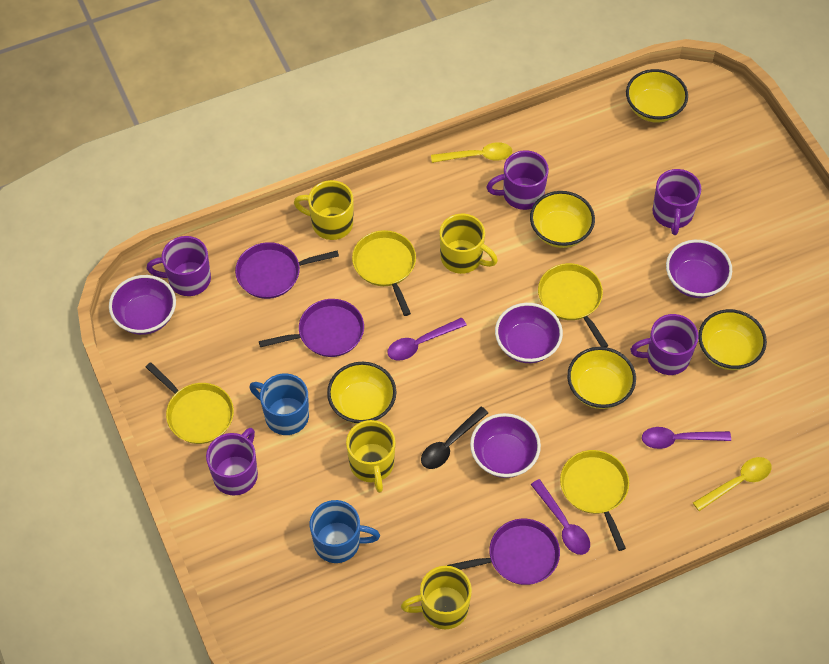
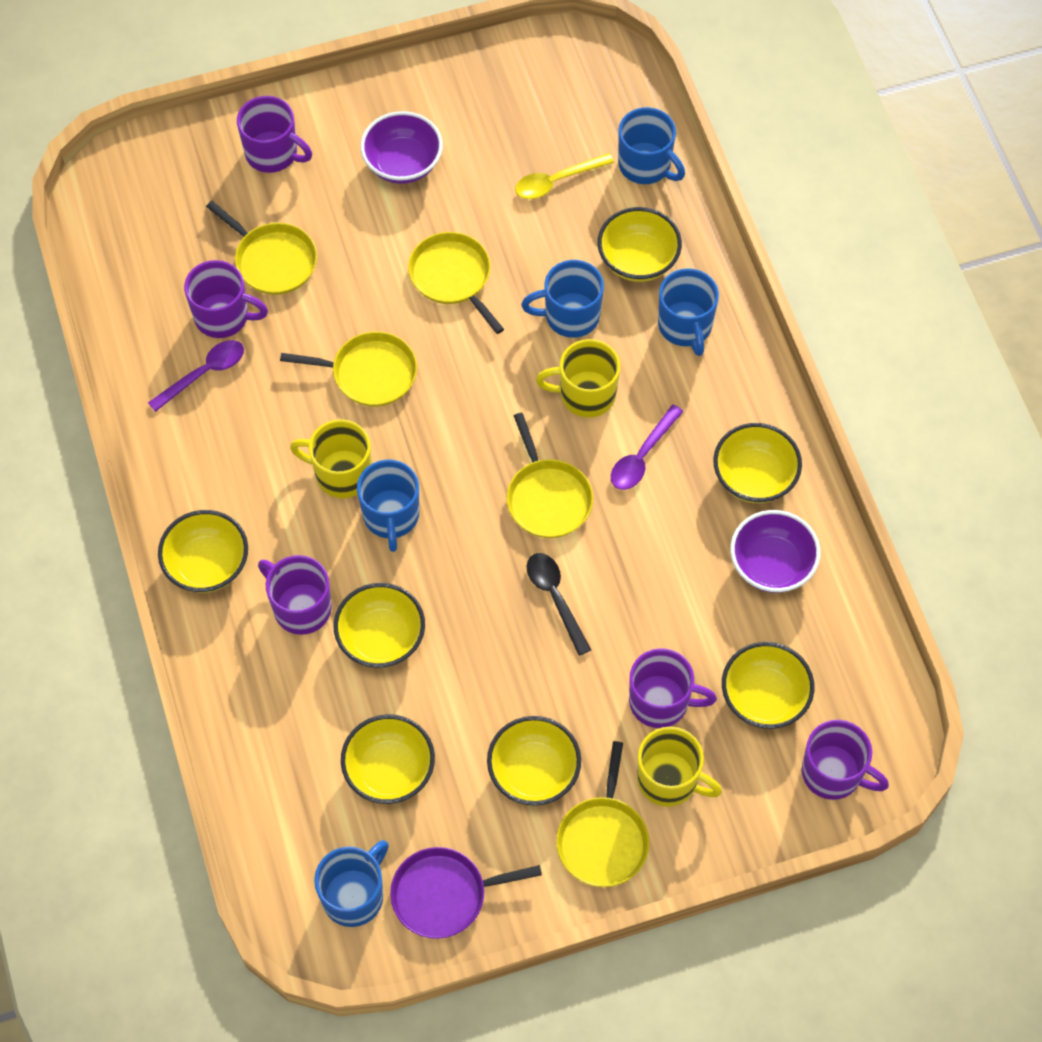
blue mug: 2 -> 5
purple bowl: 4 -> 2
purple pan: 3 -> 1
purple spoon: 3 -> 2
yellow bowl: 5 -> 7
yellow mug: 4 -> 3
yellow pan: 4 -> 5
yellow spoon: 2 -> 1

